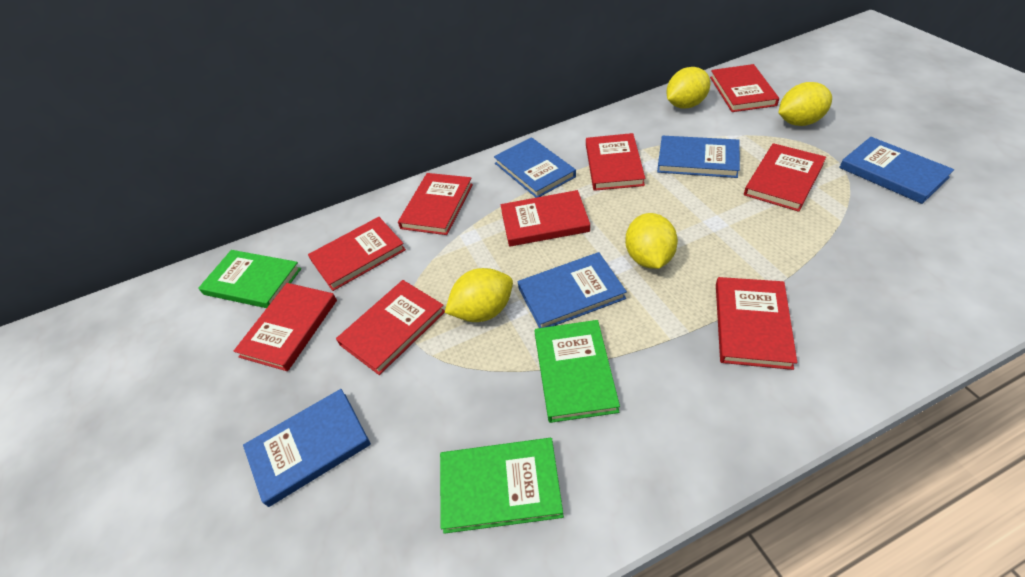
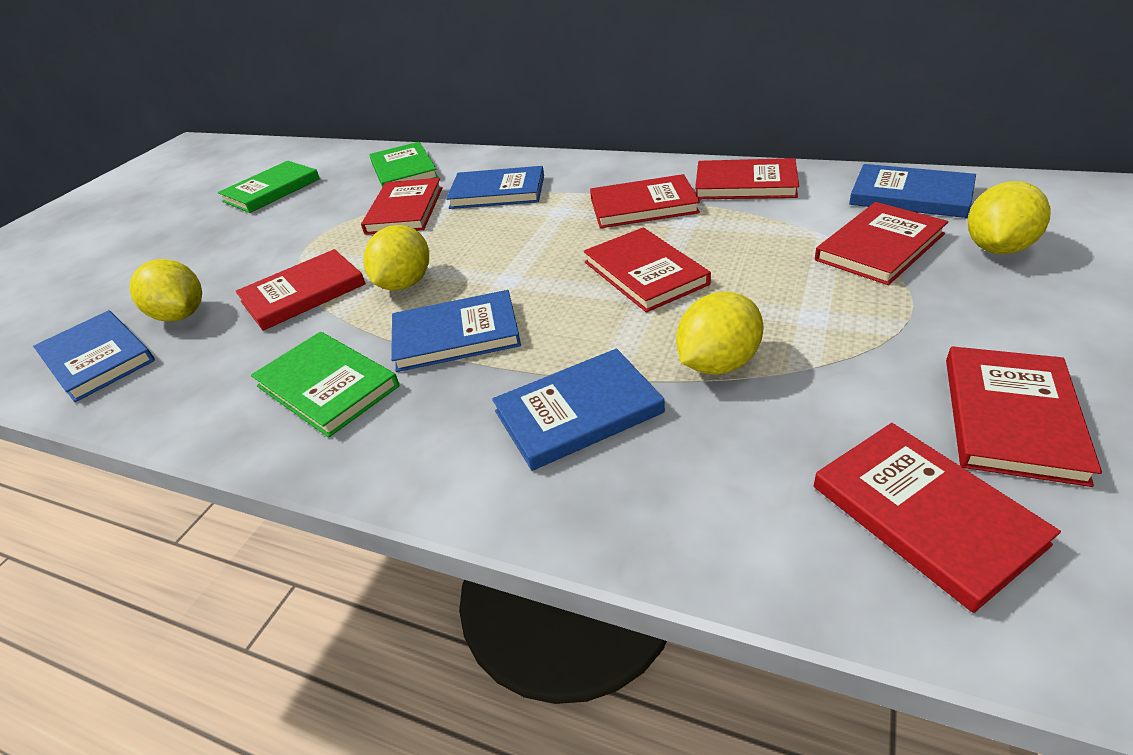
red book: 9 -> 8

